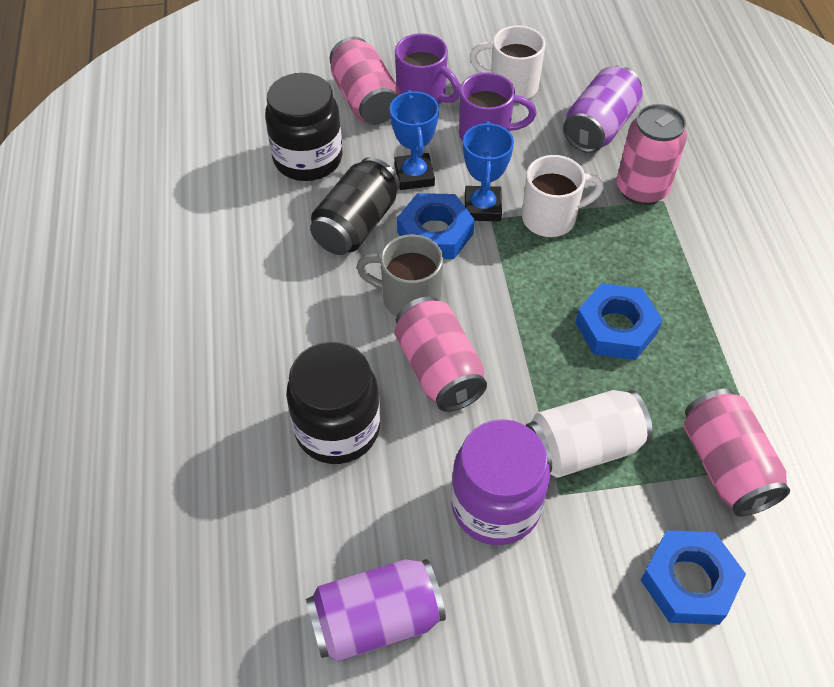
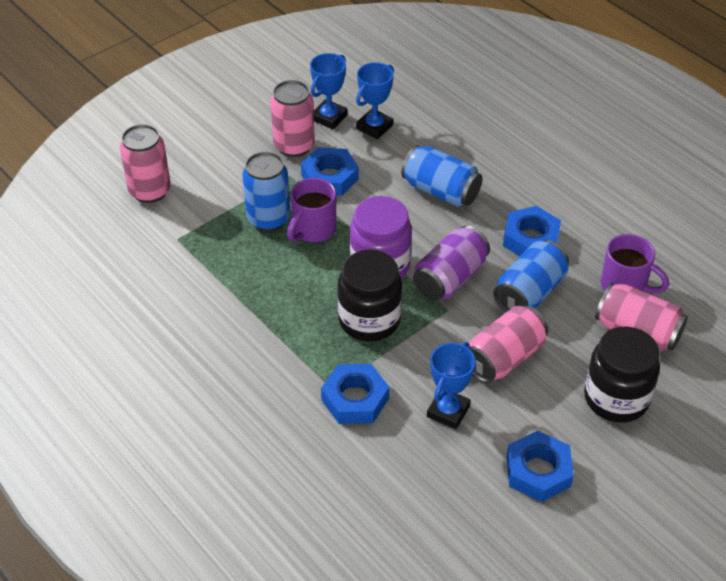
black can: 1 -> 0
blue can: 0 -> 3
blue nut: 3 -> 4
blue trophy: 2 -> 3
grey mug: 1 -> 0
purple can: 2 -> 1
white can: 1 -> 0
white mug: 2 -> 0

